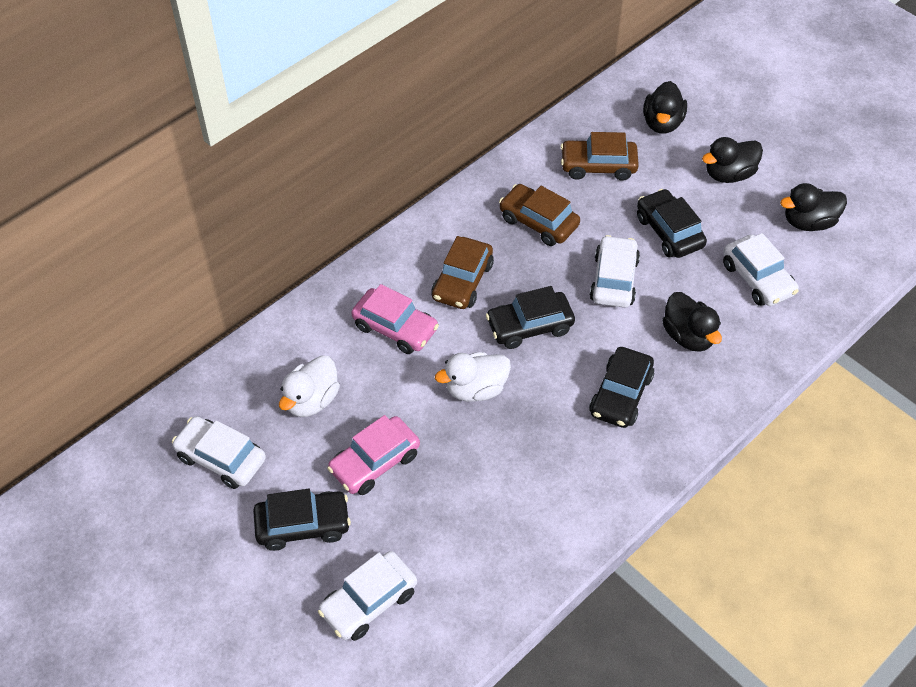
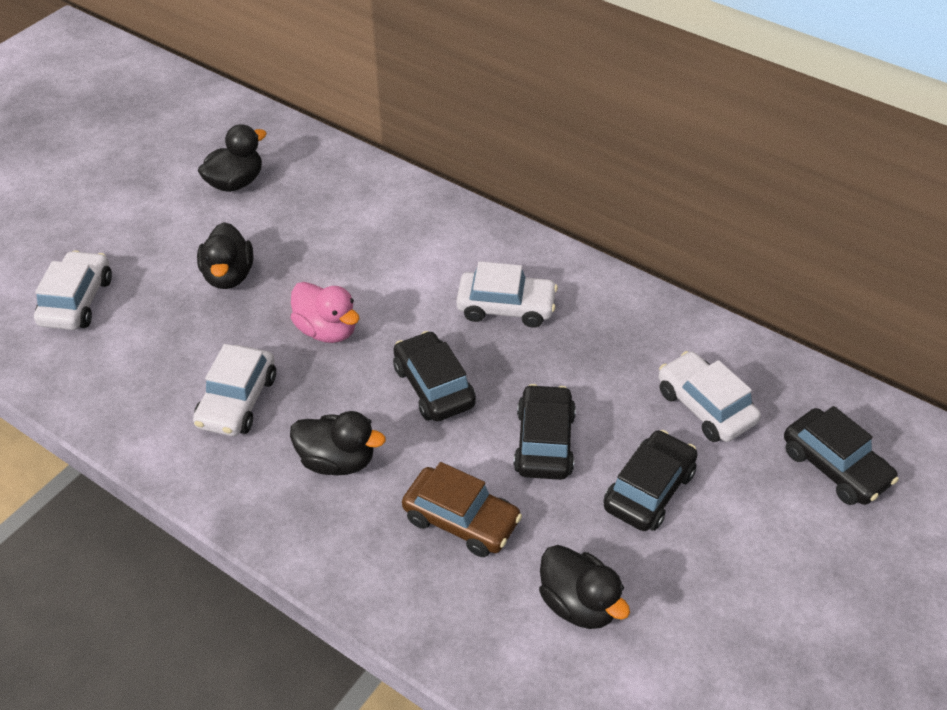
brown car: 3 -> 1
pink car: 2 -> 0
pink duck: 0 -> 1
white duck: 2 -> 0

